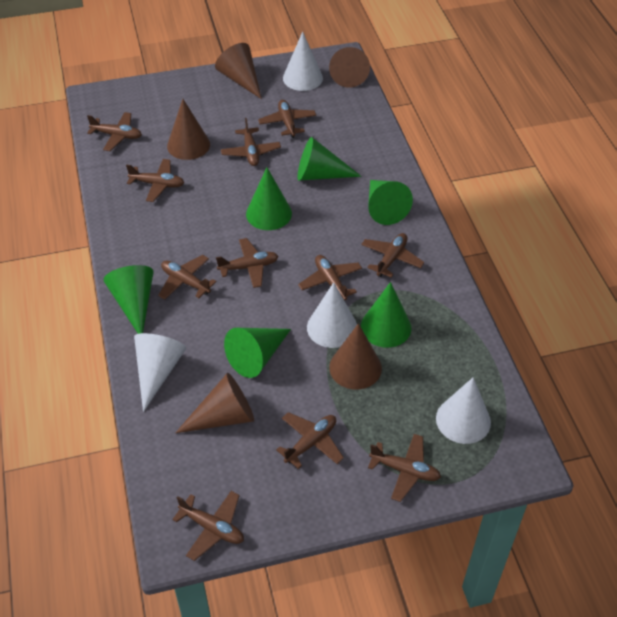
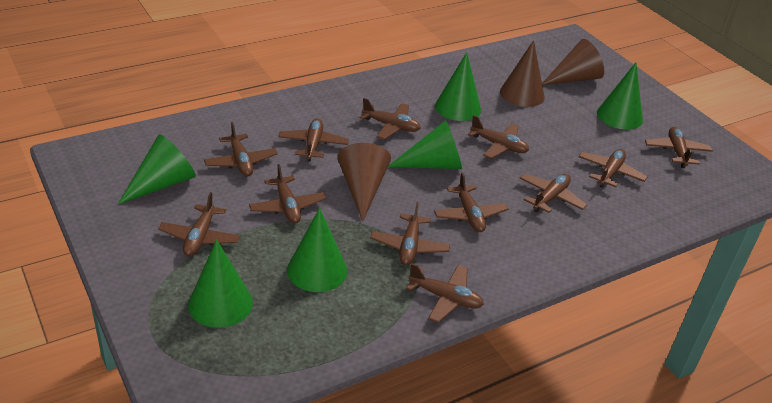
brown cone: 5 -> 3
brown plane: 11 -> 12
white cone: 4 -> 0

